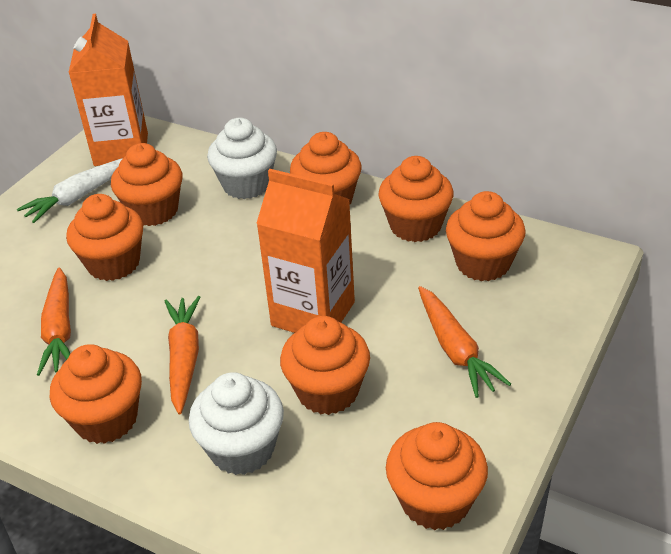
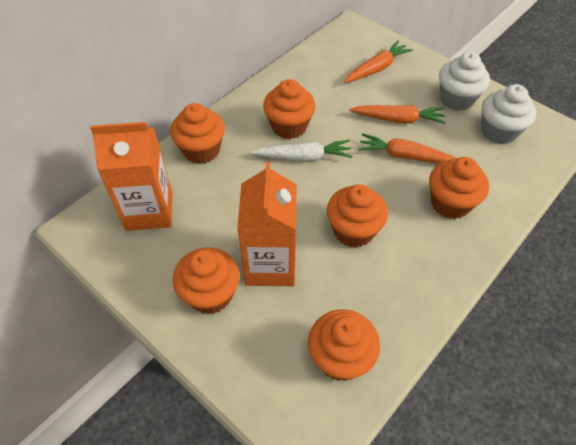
orange cupcake: 8 -> 6

